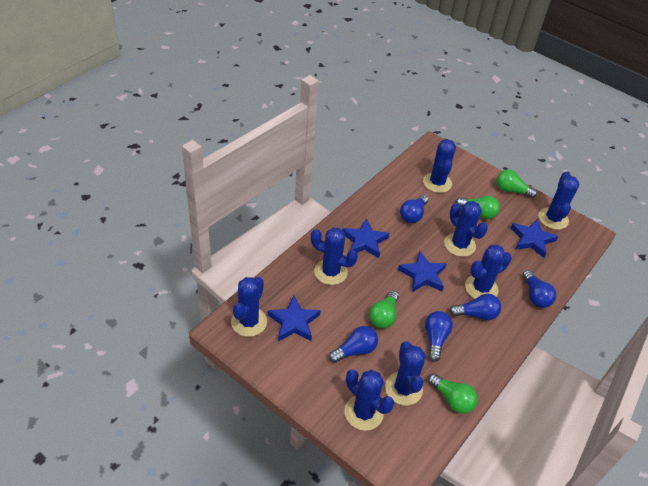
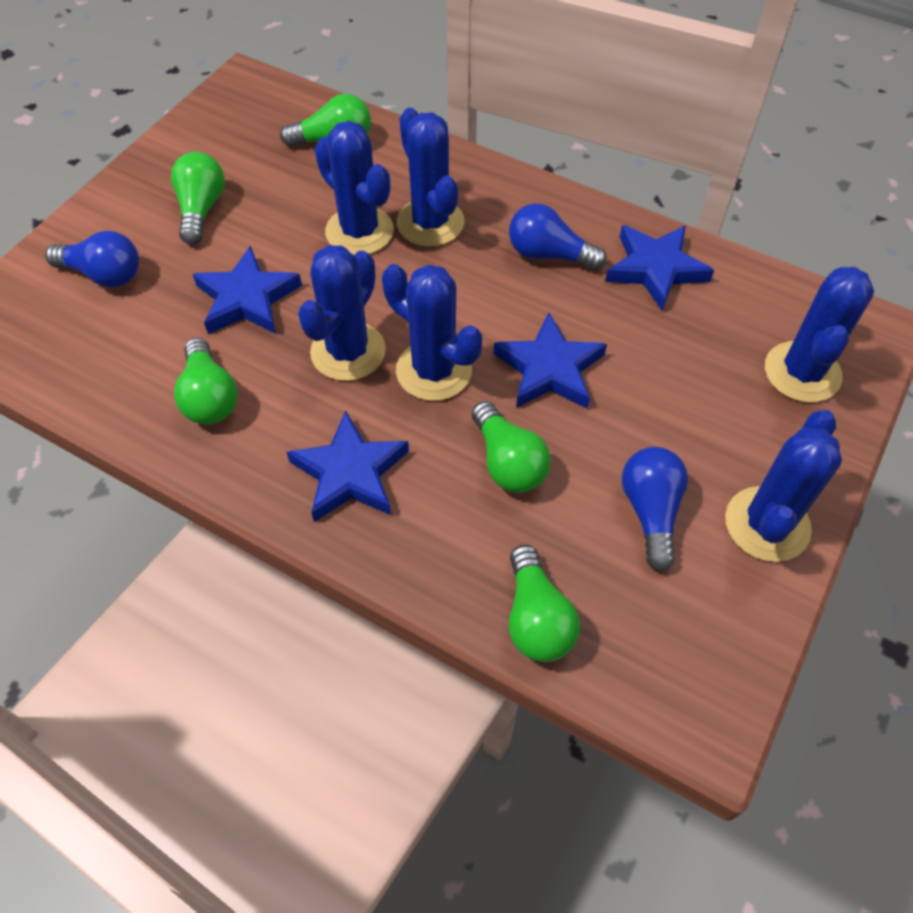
blue cactus: 8 -> 6
blue light bulb: 5 -> 3
green light bulb: 4 -> 5

